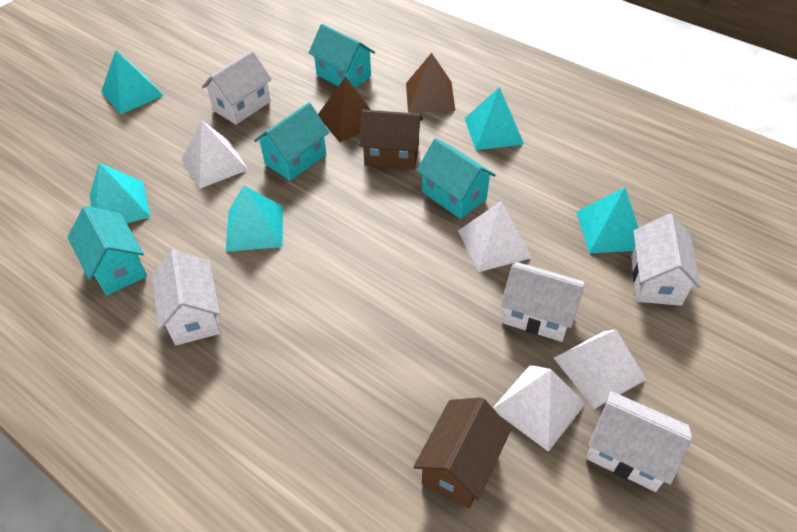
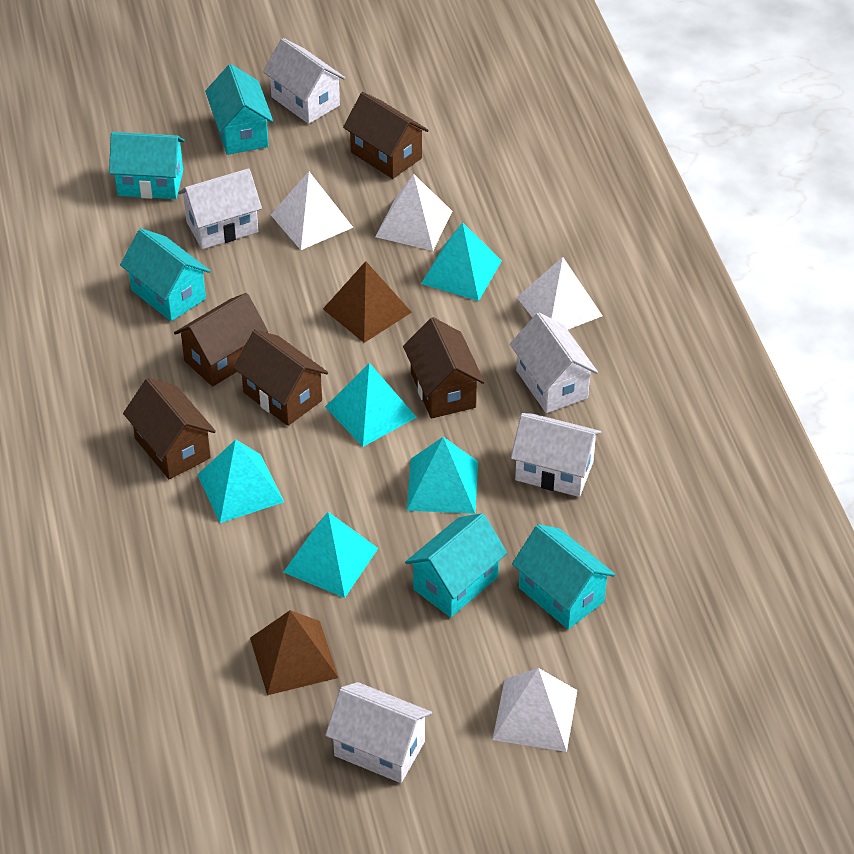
brown house: 2 -> 5
turquoise house: 4 -> 5

